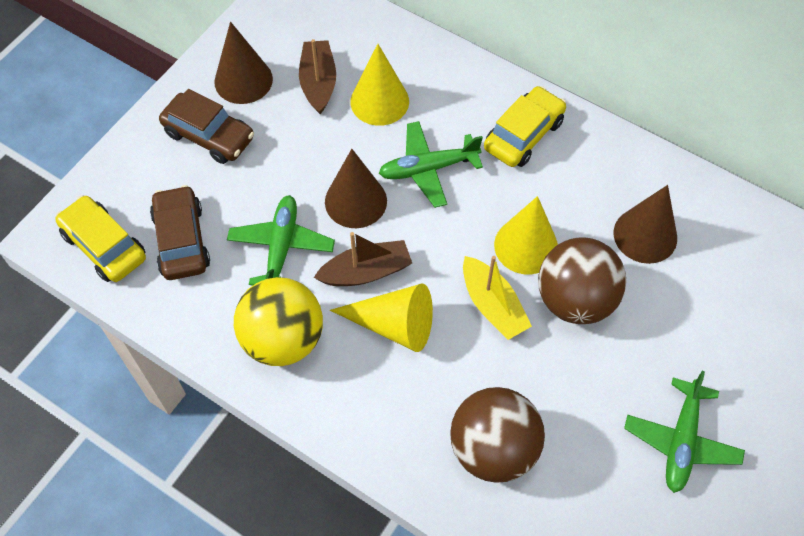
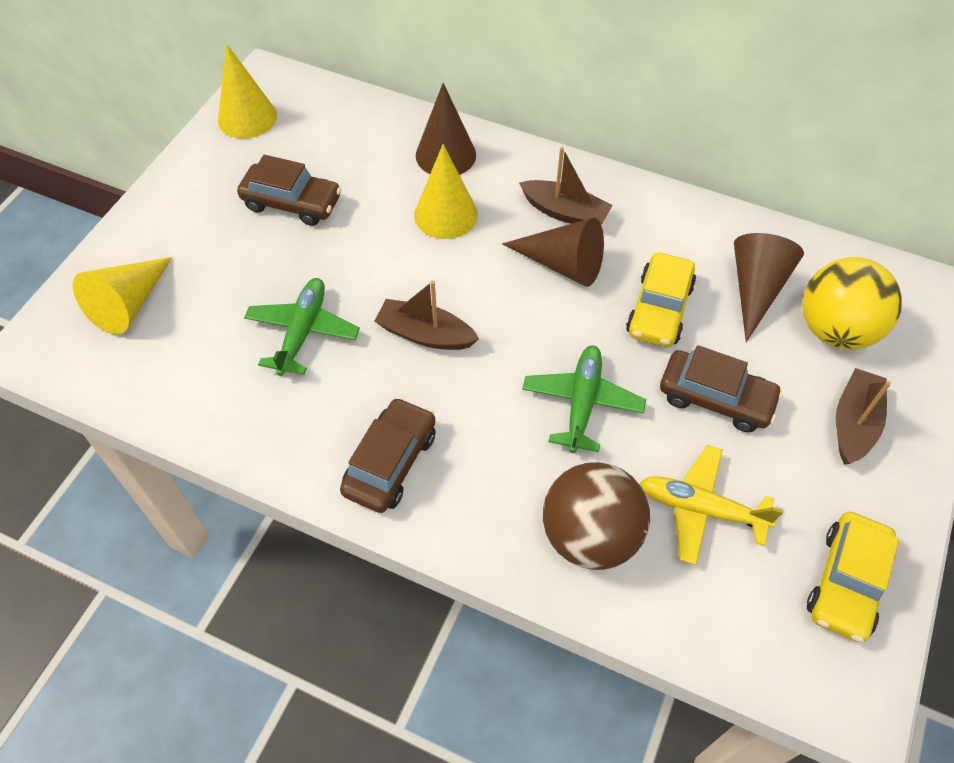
brown ball: 2 -> 1
brown boat: 2 -> 3
brown car: 2 -> 3
green plane: 3 -> 2
yellow boat: 1 -> 0
yellow plane: 0 -> 1

